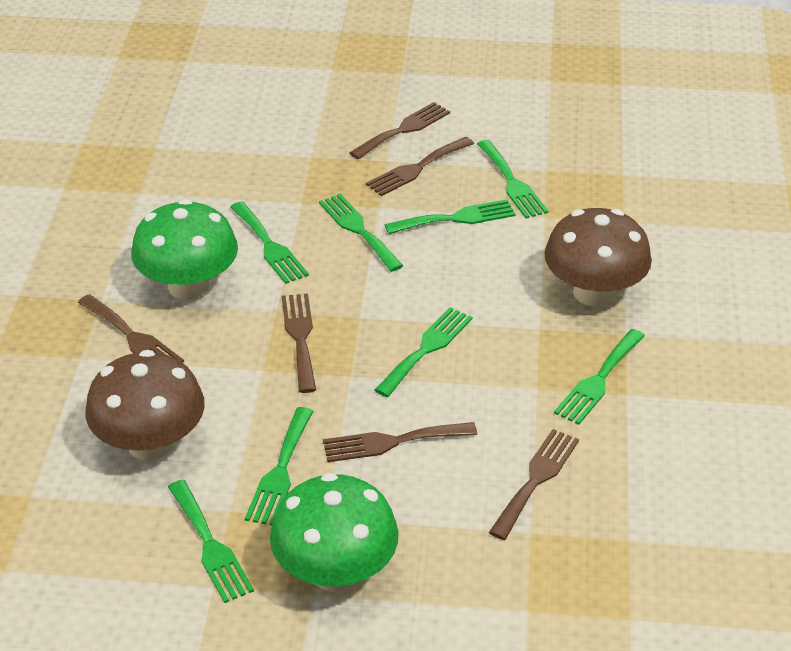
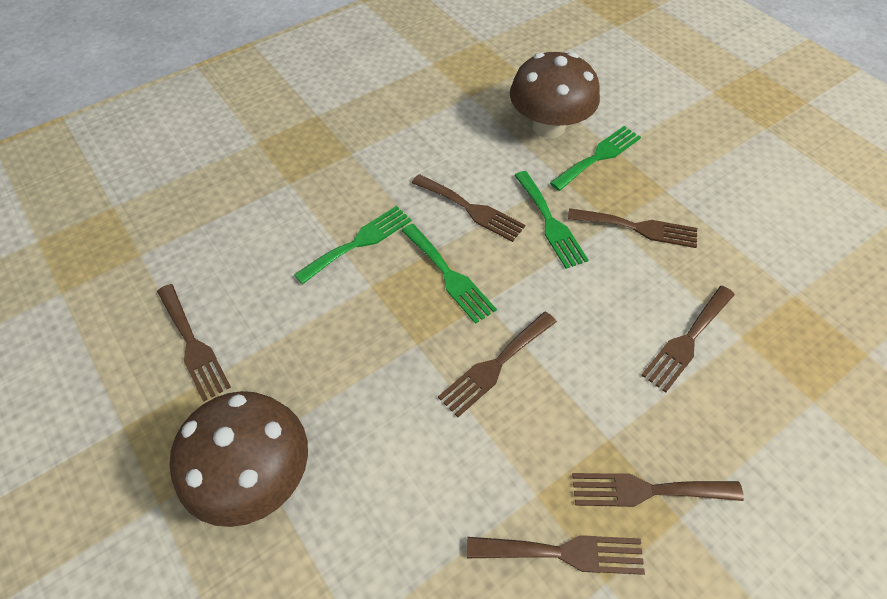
brown fork: 6 -> 7
green fork: 8 -> 4
green mushroom: 2 -> 0

